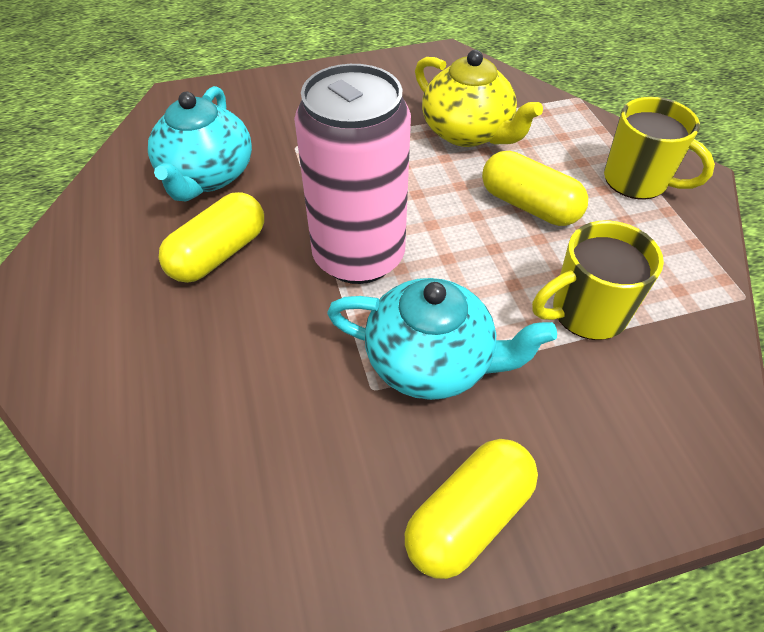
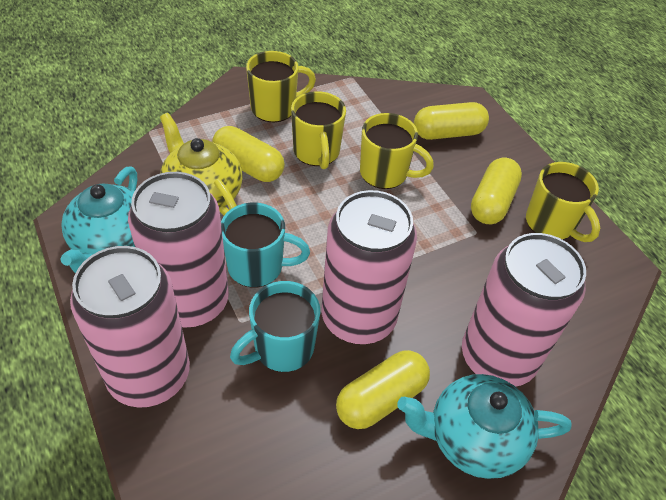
pink can: 1 -> 4
turquoise mug: 0 -> 2
yellow capsule: 3 -> 4
yellow mug: 2 -> 4

